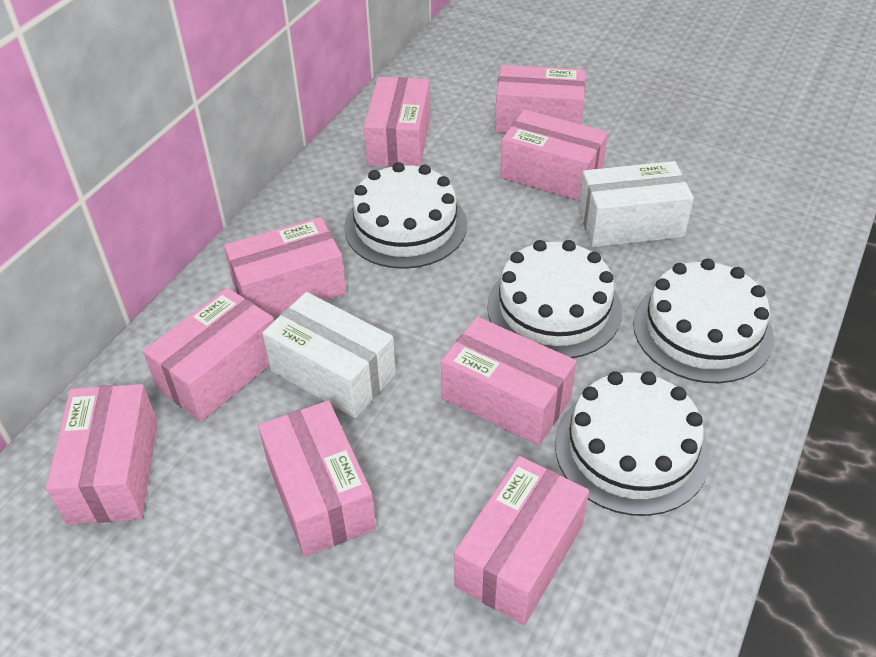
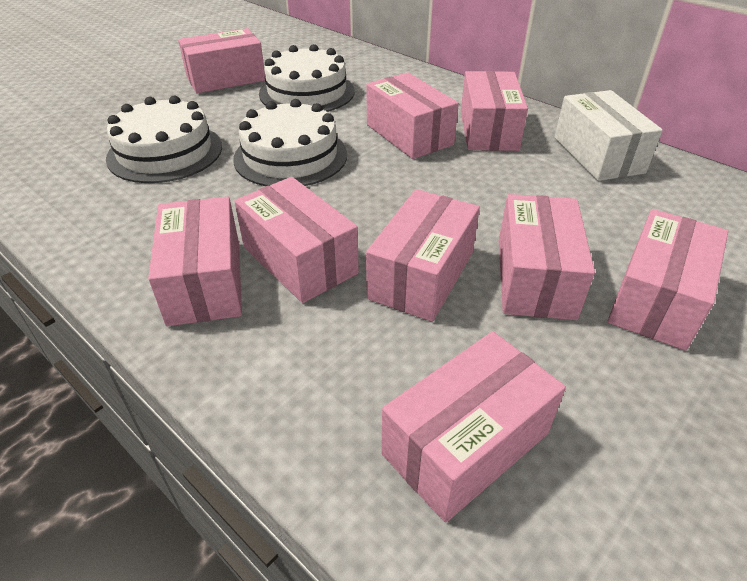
white box: 2 -> 1
white cake: 4 -> 3

